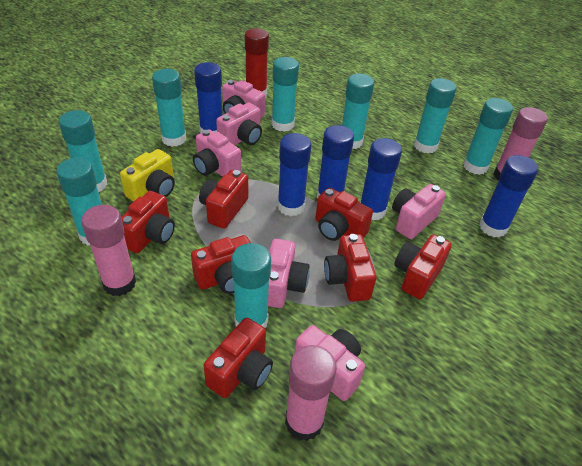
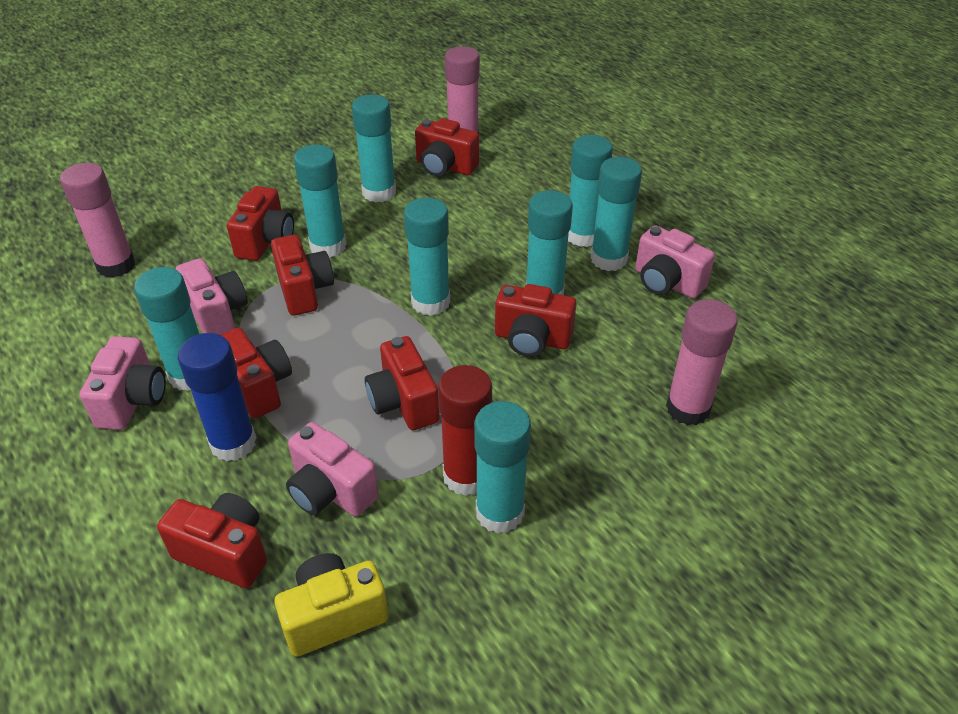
blue glue stick: 5 -> 1
pink camera: 6 -> 4

